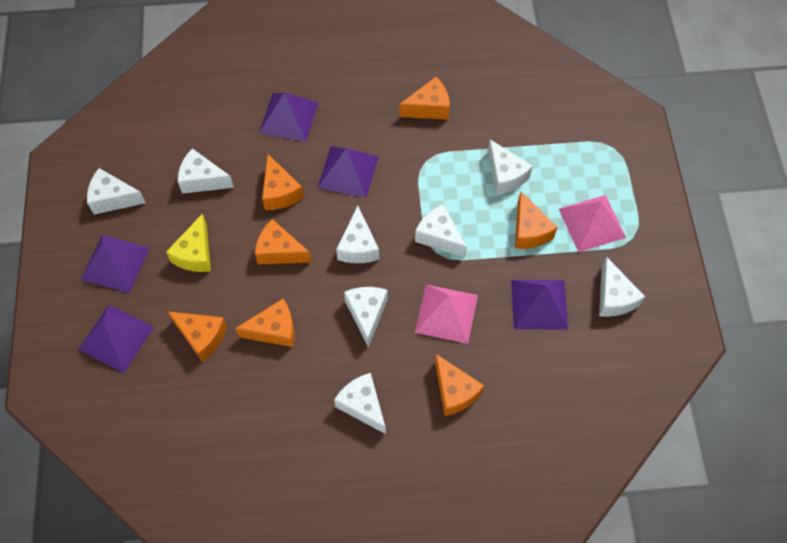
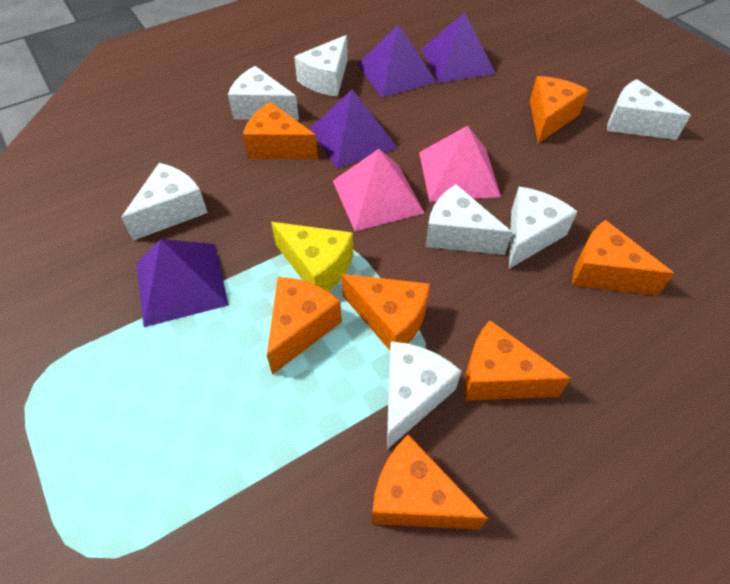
purple pyramid: 5 -> 4
white cheese: 8 -> 7

